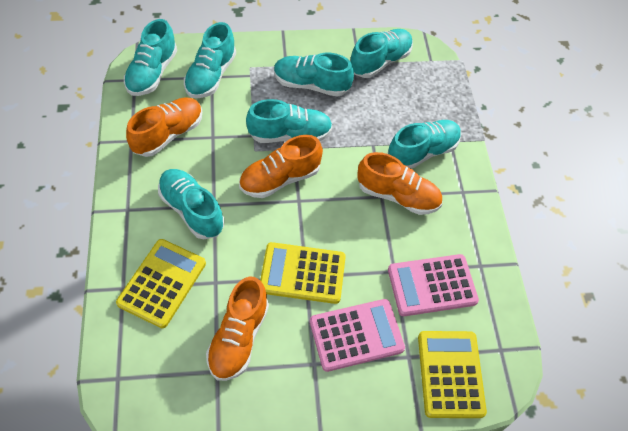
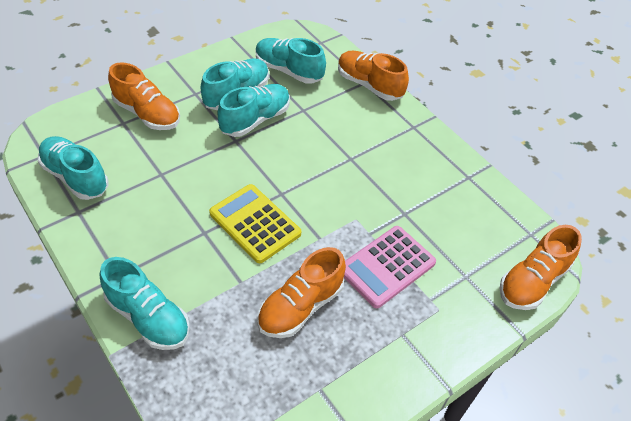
pink calculator: 2 -> 1
turquoise shoe: 7 -> 5
yellow calculator: 3 -> 1

